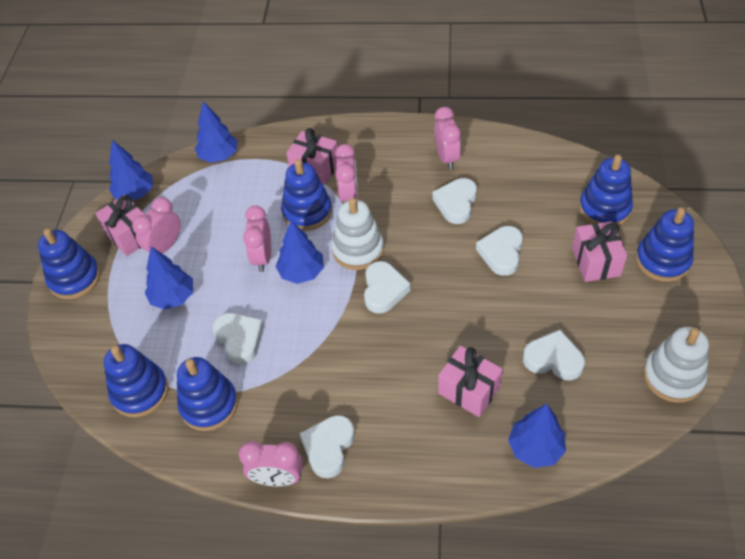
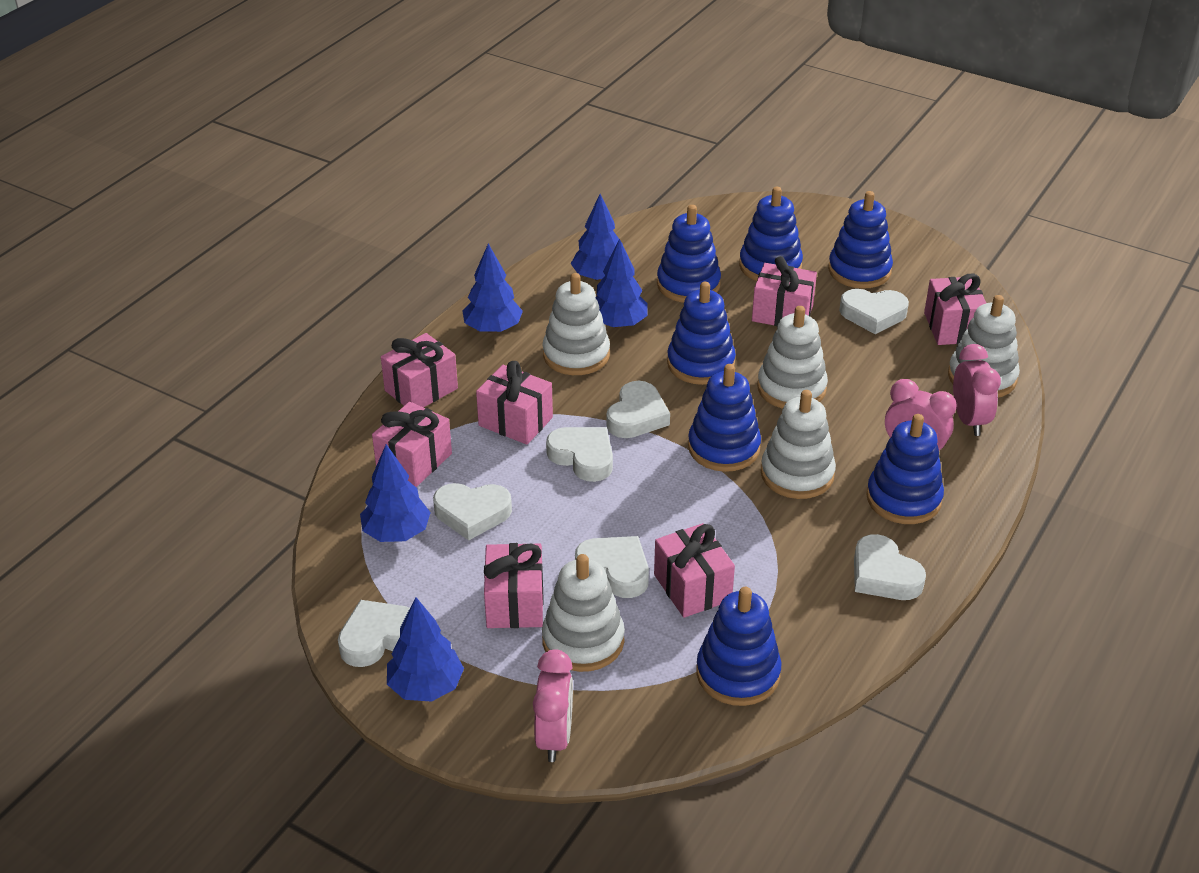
blue stacking toy: 6 -> 7
pink clock: 5 -> 3
pink gift: 4 -> 7
white heart: 6 -> 7
white stacking toy: 2 -> 5

